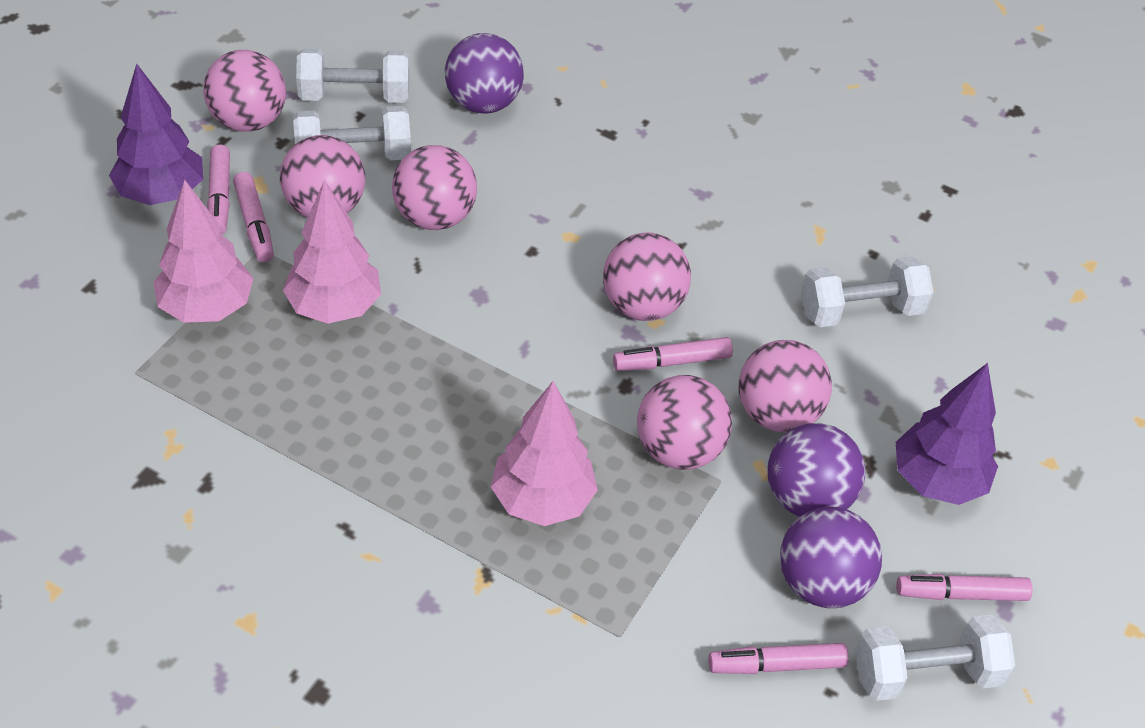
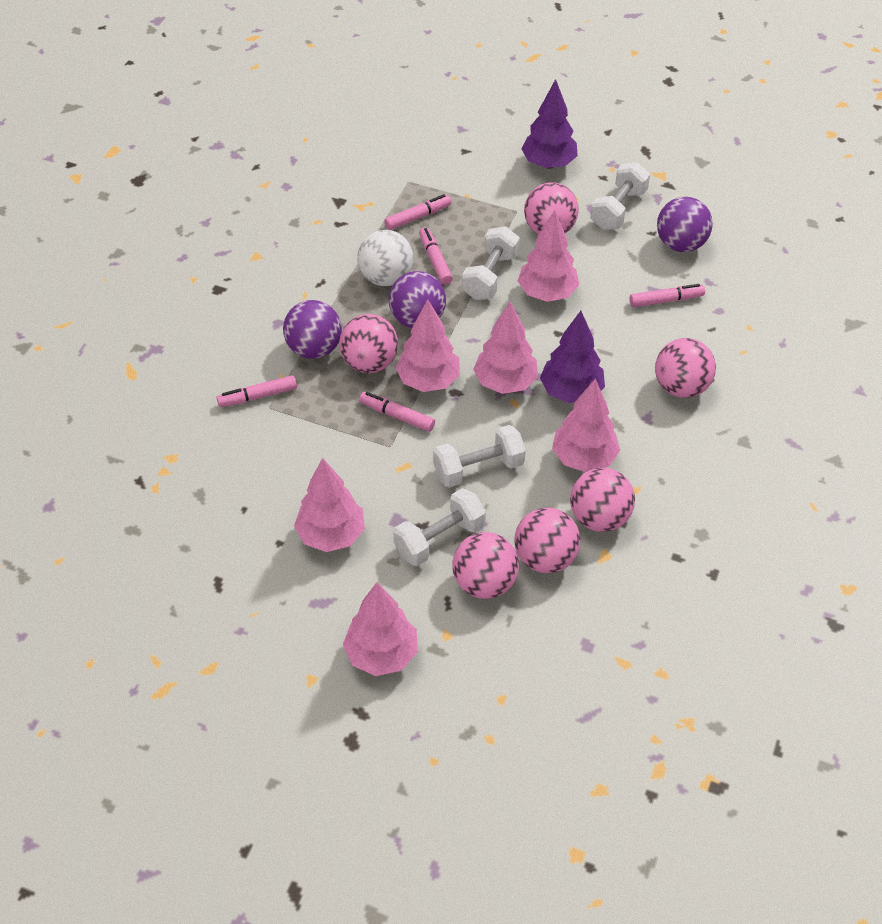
pink tree: 3 -> 6
white ball: 0 -> 1

